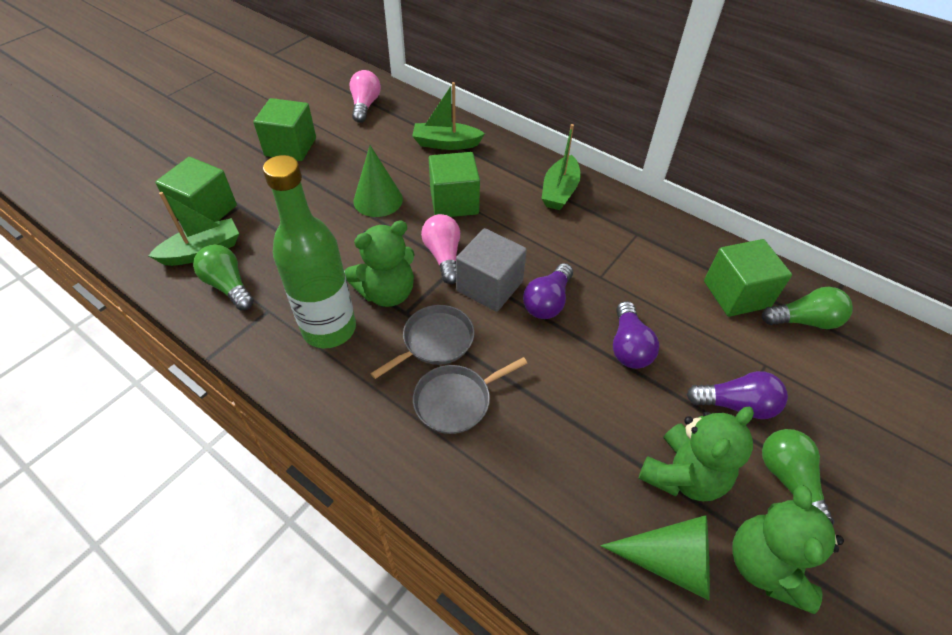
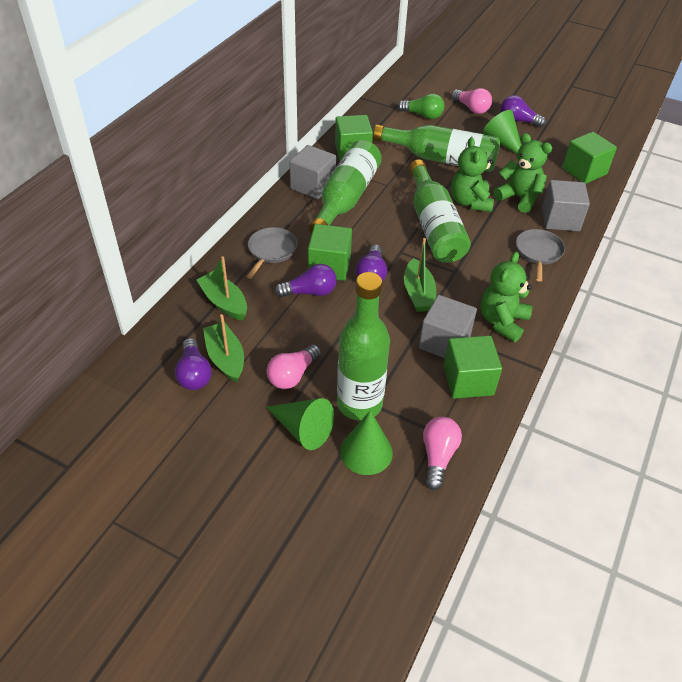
green bottle: 1 -> 4
green cone: 2 -> 3
green light bulb: 3 -> 1
grey cube: 1 -> 3
pink light bulb: 2 -> 3
purple light bulb: 3 -> 4

